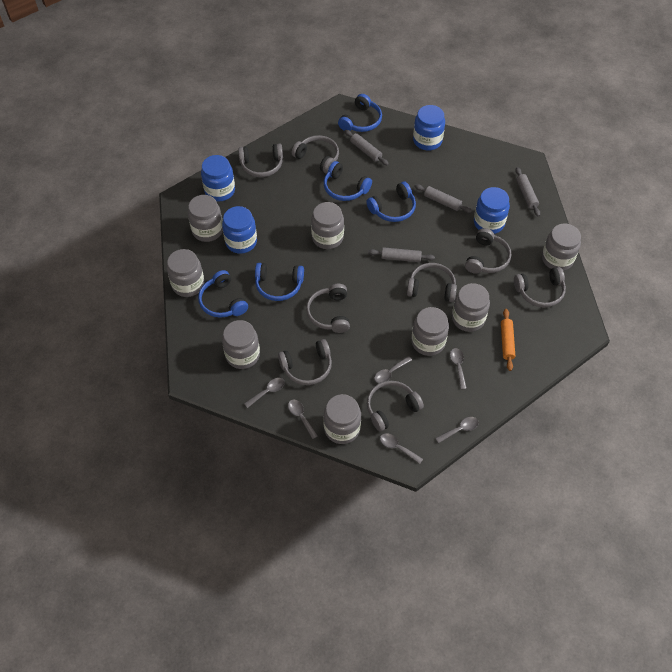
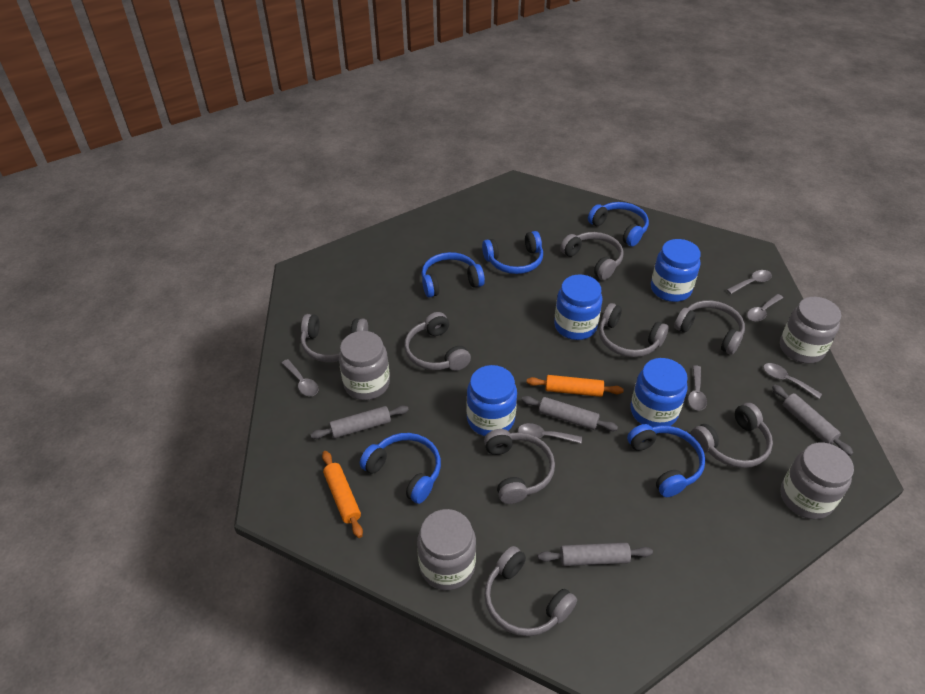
grey jar: 8 -> 4
orange rolling pin: 1 -> 2

